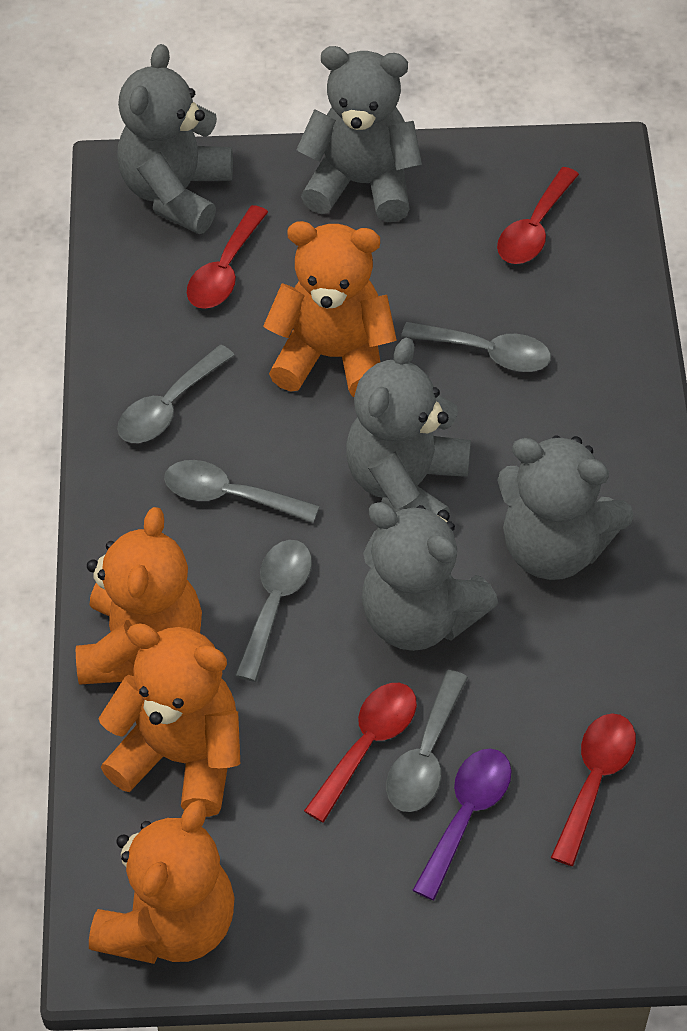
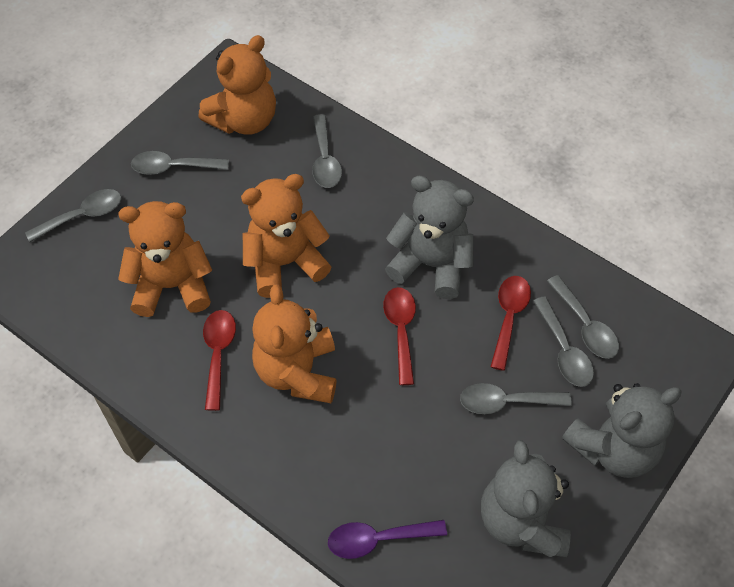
grey spoon: 5 -> 6
grey teddy bear: 5 -> 3
red spoon: 4 -> 3

